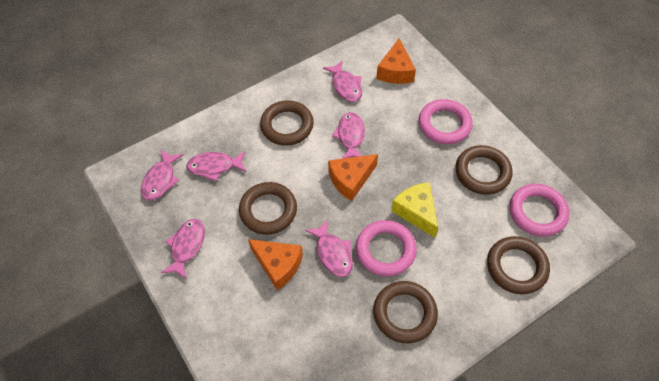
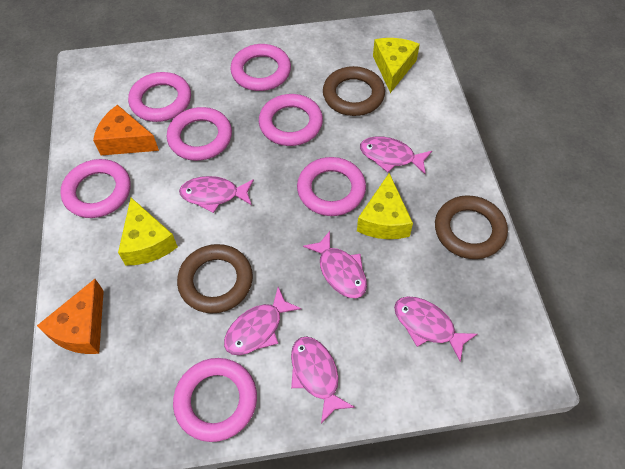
brown ring: 5 -> 3
orange cheese: 3 -> 2
pink ring: 3 -> 7
yellow cheese: 1 -> 3

